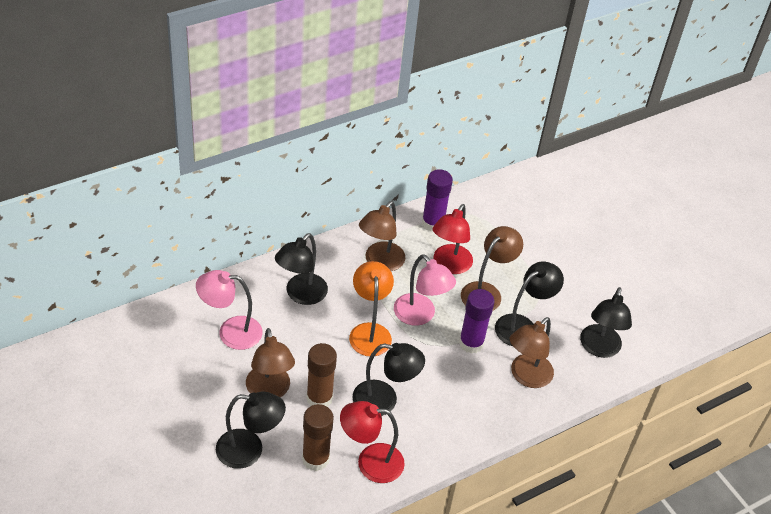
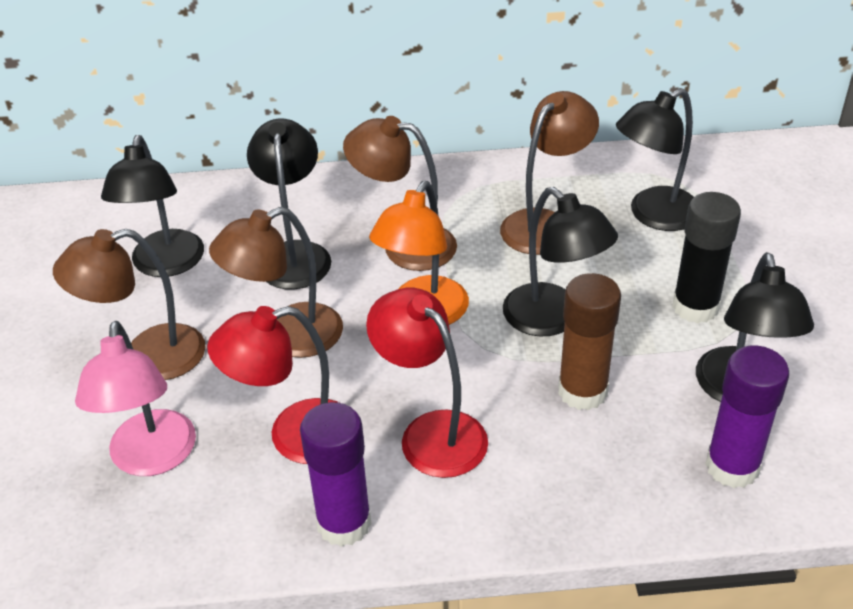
black glue stick: 0 -> 1
brown glue stick: 2 -> 1
pink lamp: 2 -> 1

